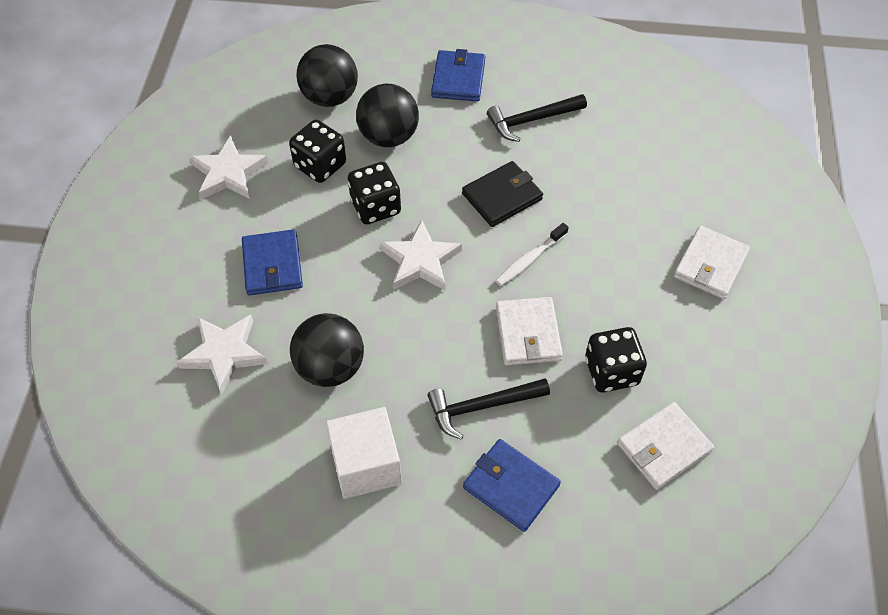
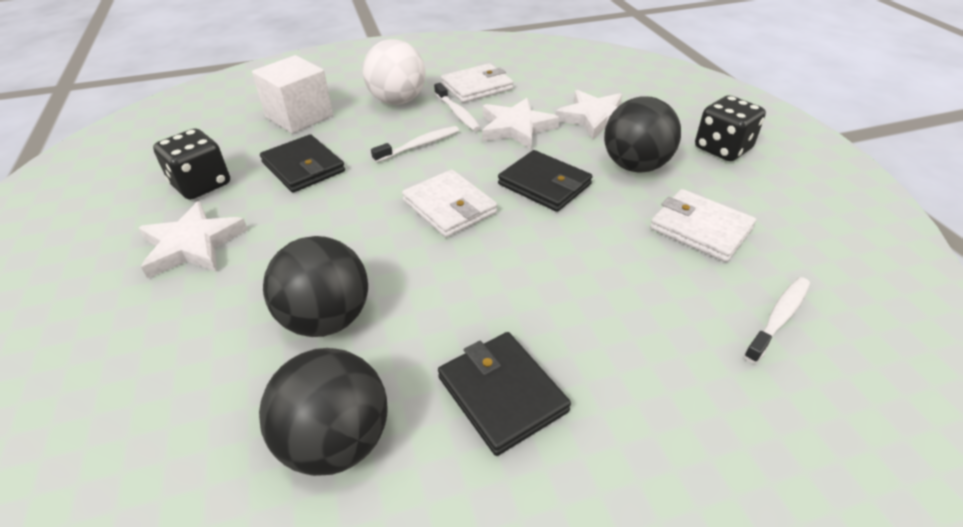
black dice: 3 -> 2
black hammer: 2 -> 0
black wallet: 1 -> 3
blue wallet: 3 -> 0
white ball: 0 -> 1
white toothbrush: 1 -> 3

